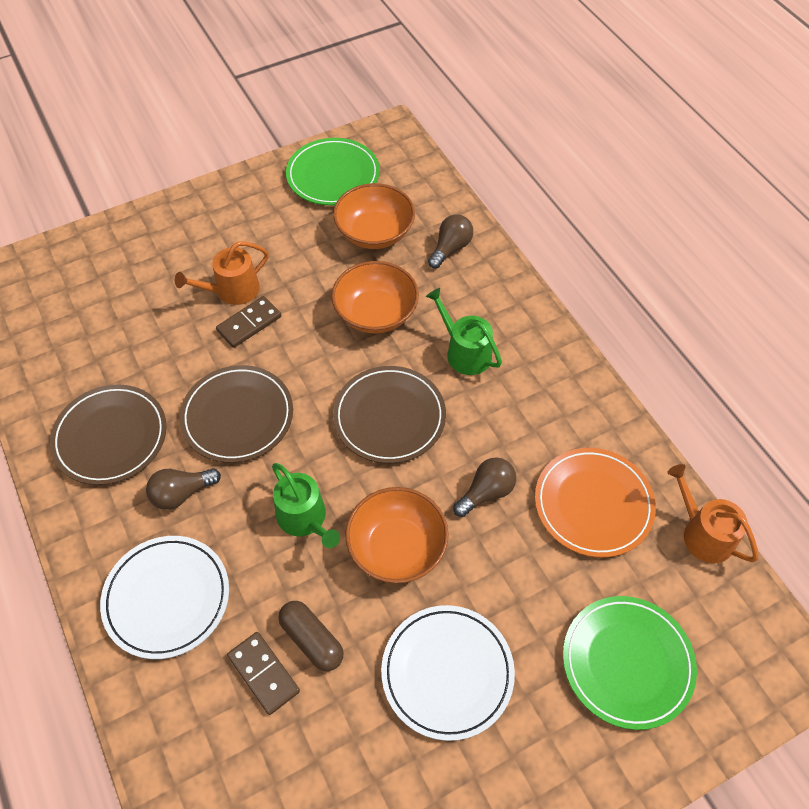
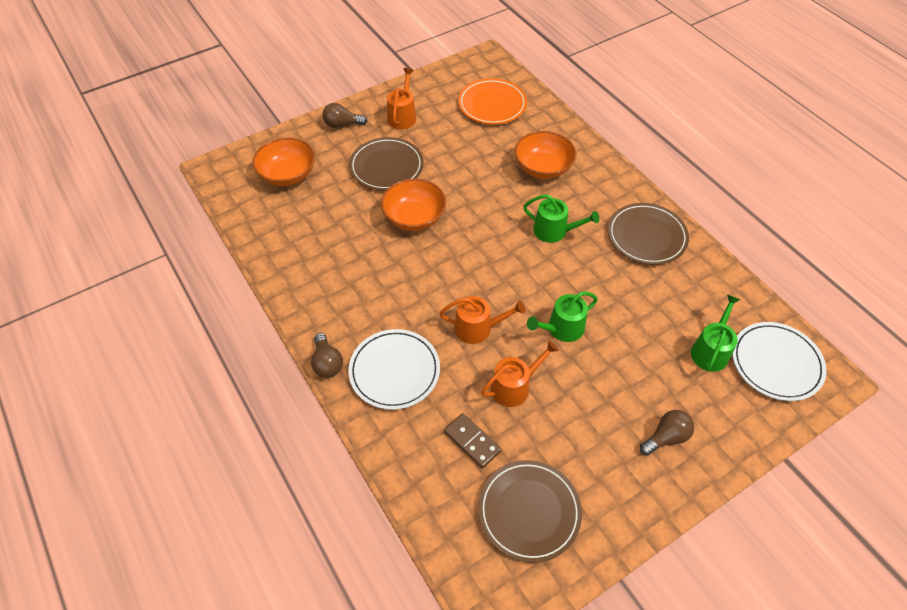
brown capsule: 1 -> 0
brown domino: 2 -> 1
green plate: 2 -> 0
green watering can: 2 -> 3
orange watering can: 2 -> 3

